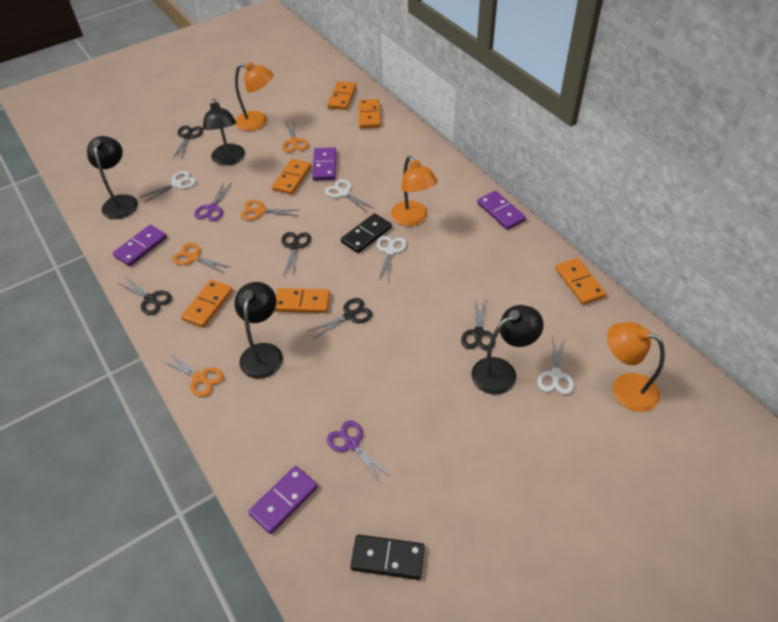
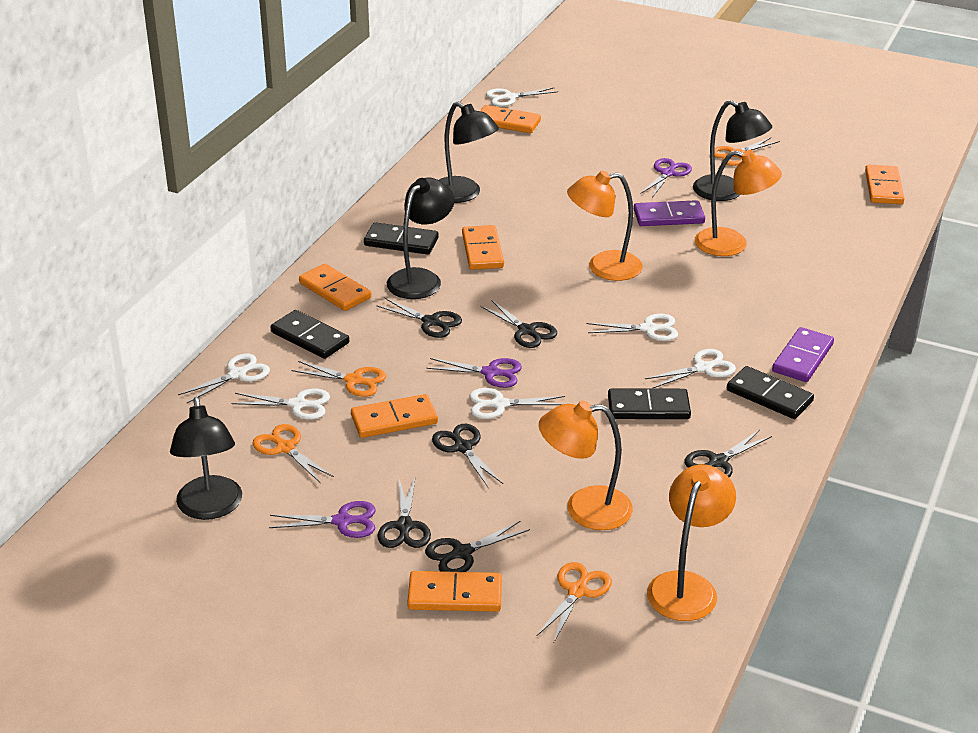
black domino: 2 -> 4
black scissors: 5 -> 6
orange lamp: 3 -> 4
purple domino: 4 -> 2
purple scissors: 2 -> 3
white scissors: 4 -> 6

